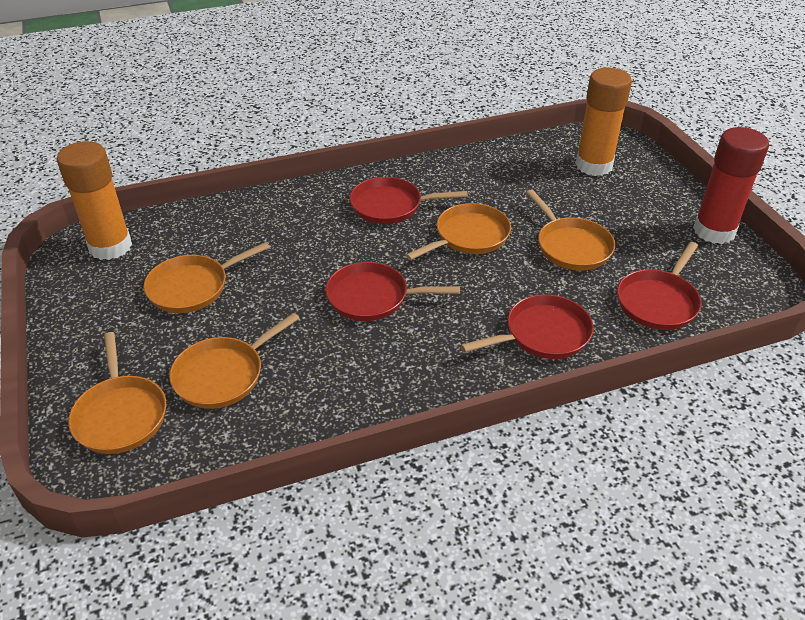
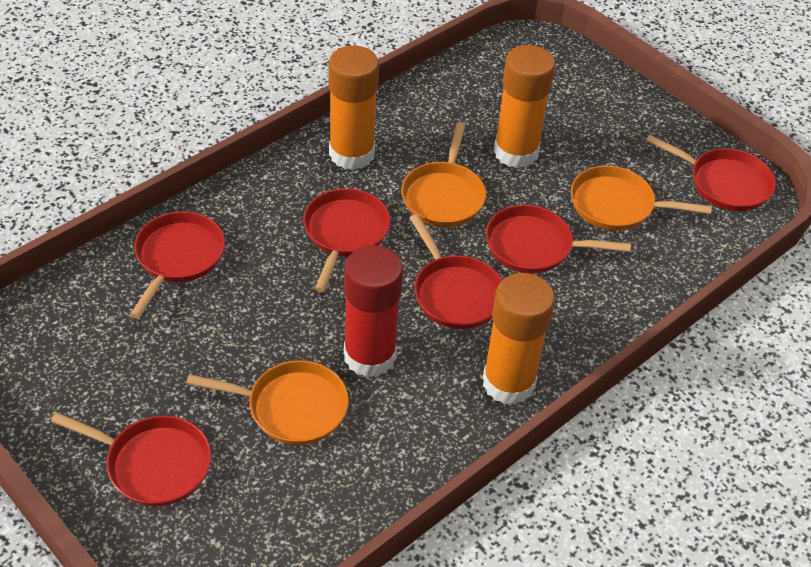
orange glue stick: 2 -> 3
orange pan: 5 -> 3
red pan: 4 -> 6

